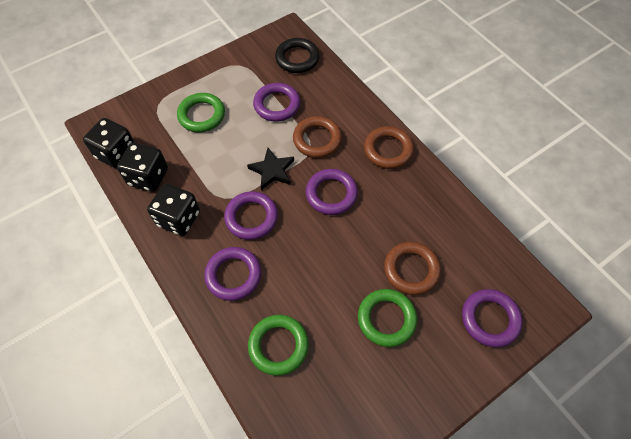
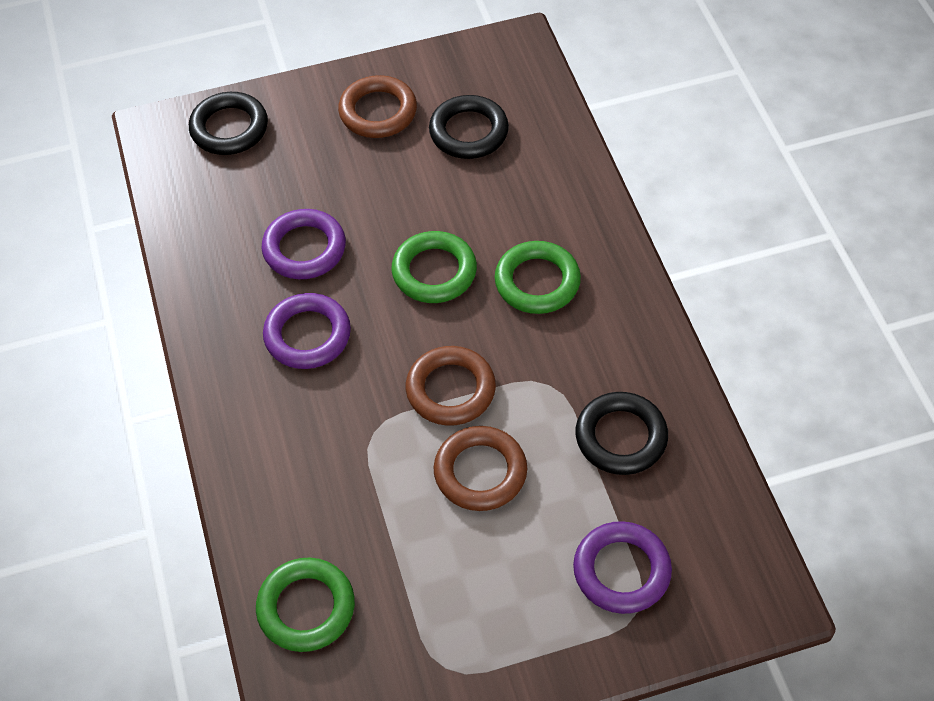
black dice: 3 -> 0
black ring: 1 -> 3
black star: 1 -> 0
purple ring: 5 -> 3

